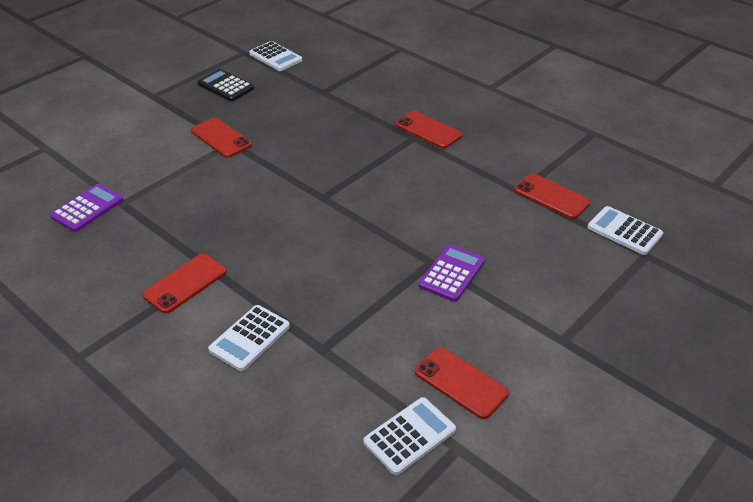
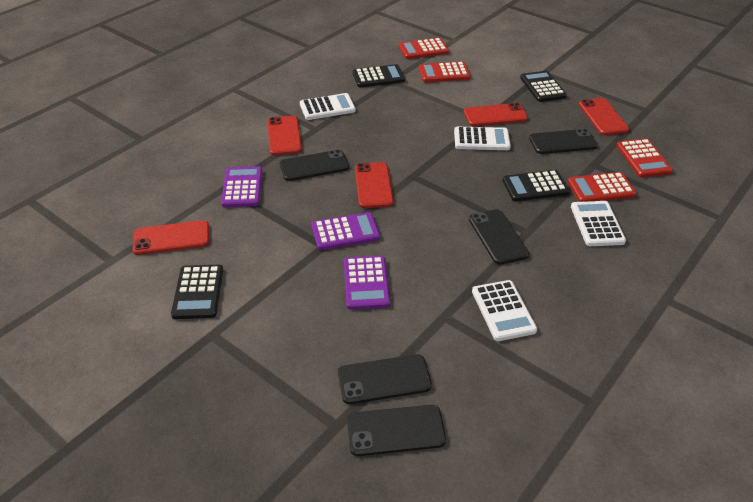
black calculator: 1 -> 4
black phone: 0 -> 5
purple calculator: 2 -> 3
red calculator: 0 -> 4

